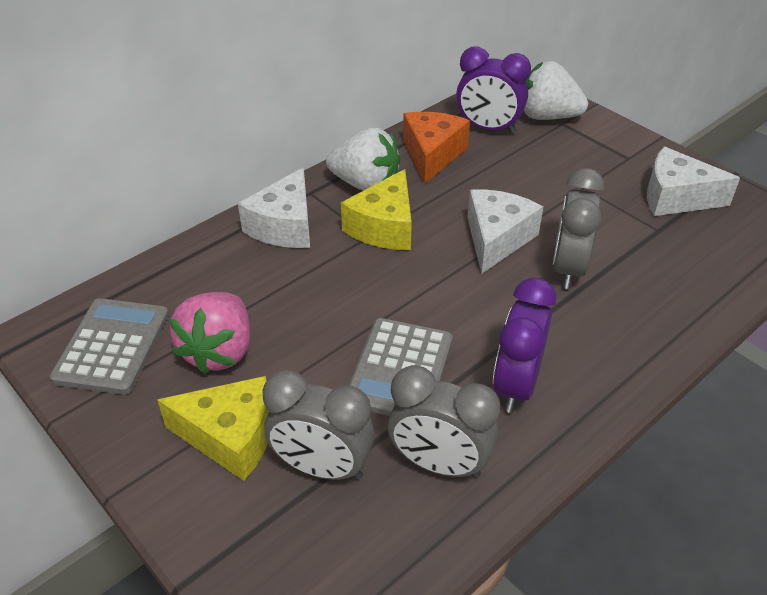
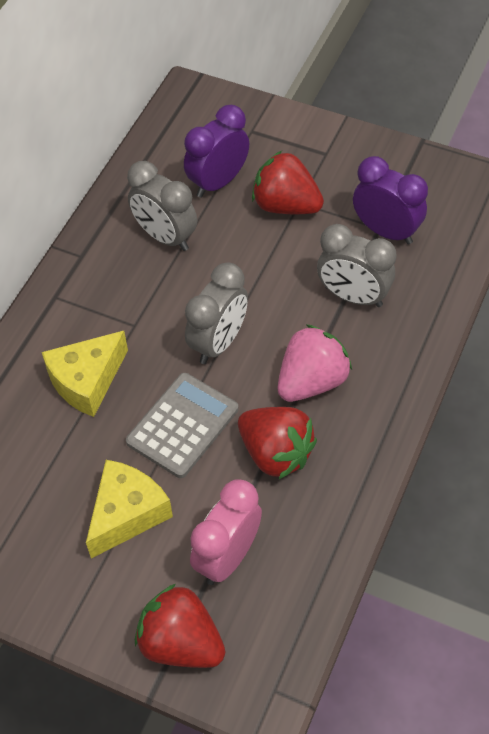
grey calculator: 2 -> 1
orange cheese: 1 -> 0
pink clock: 0 -> 1
red strawberry: 0 -> 3
white cheese: 3 -> 0
white strawberry: 2 -> 0

